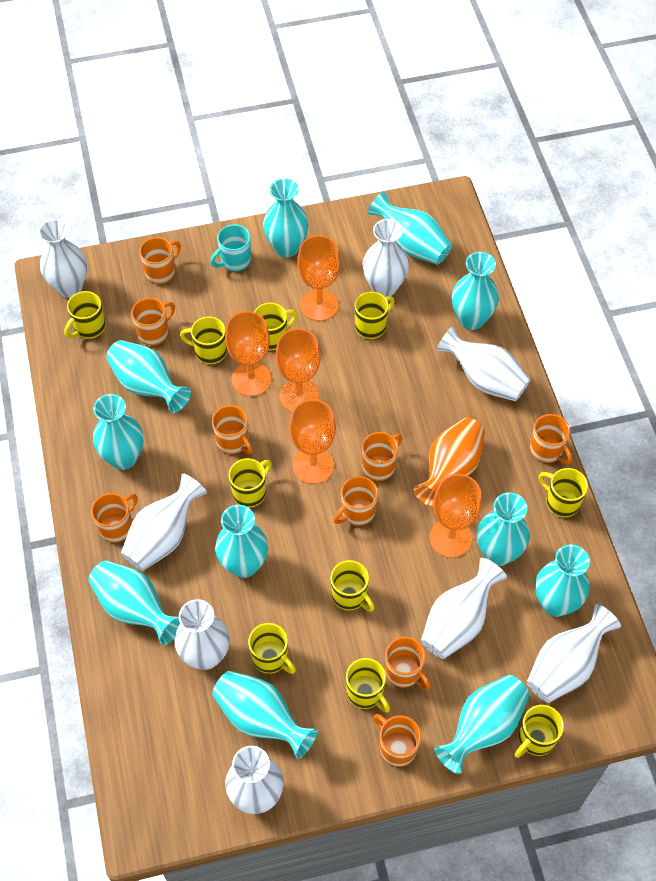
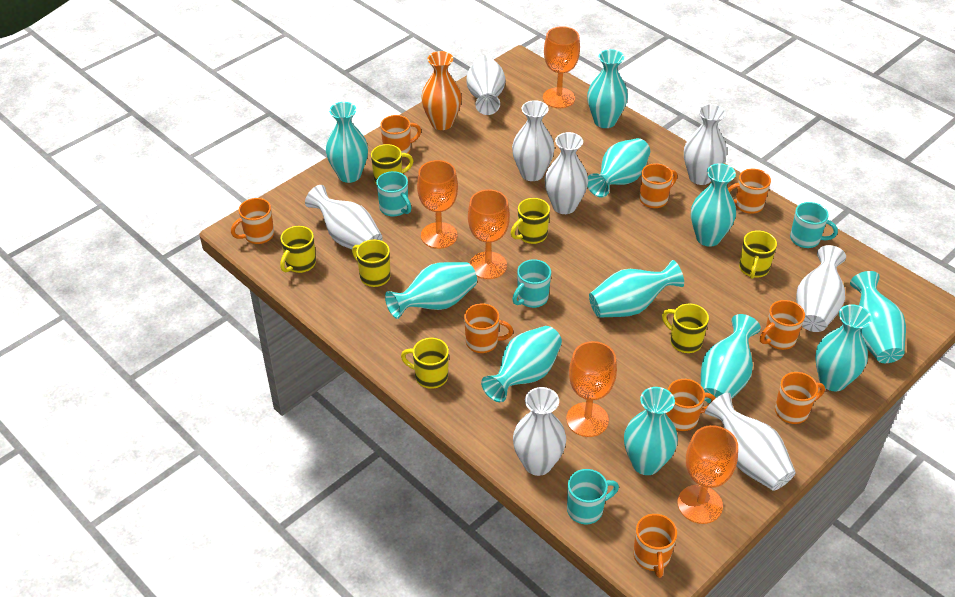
turquoise mug: 1 -> 4
yellow mug: 10 -> 7

